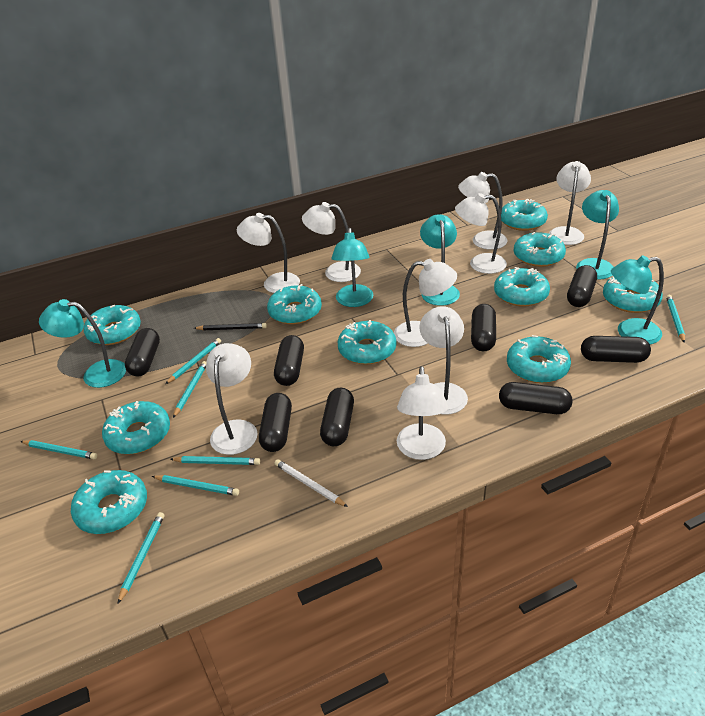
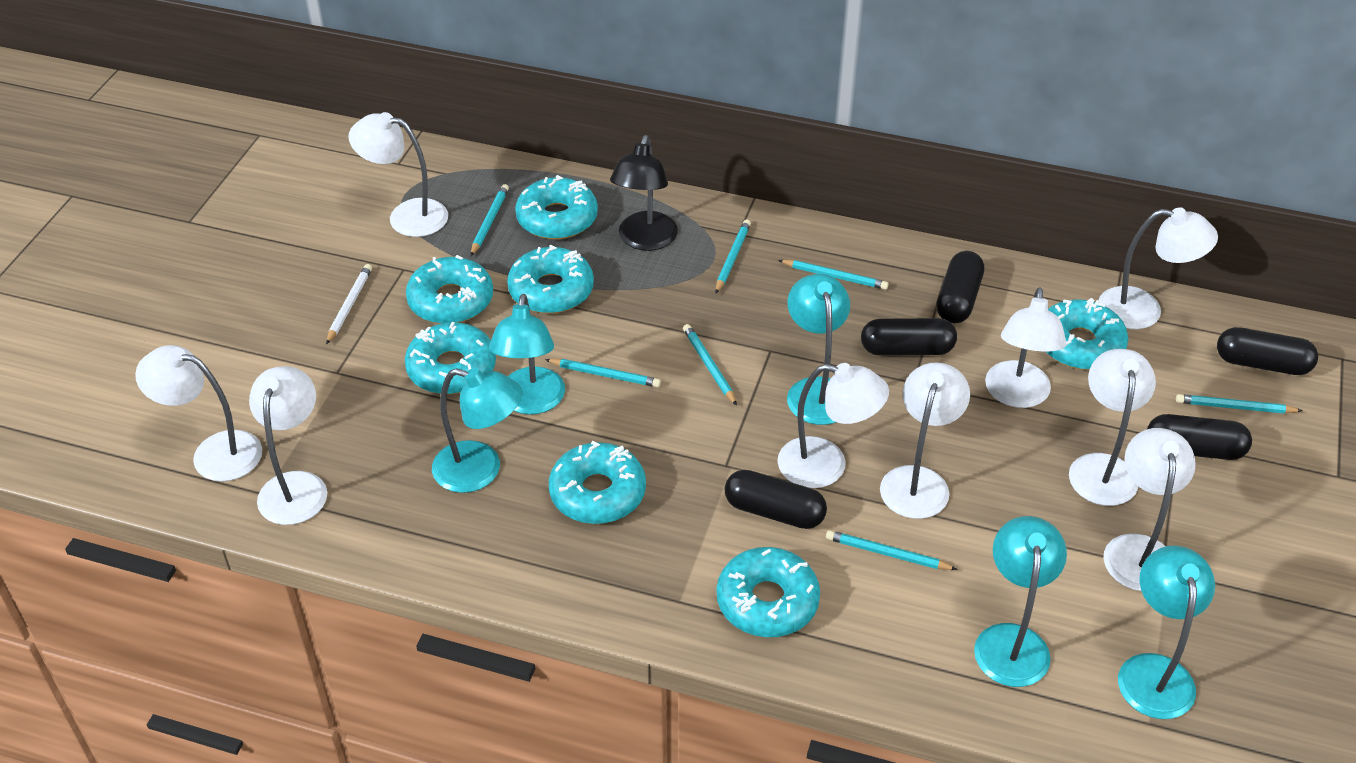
black capsule: 8 -> 5
black lamp: 0 -> 1
black pencil: 1 -> 0
turquoise donut: 10 -> 7

